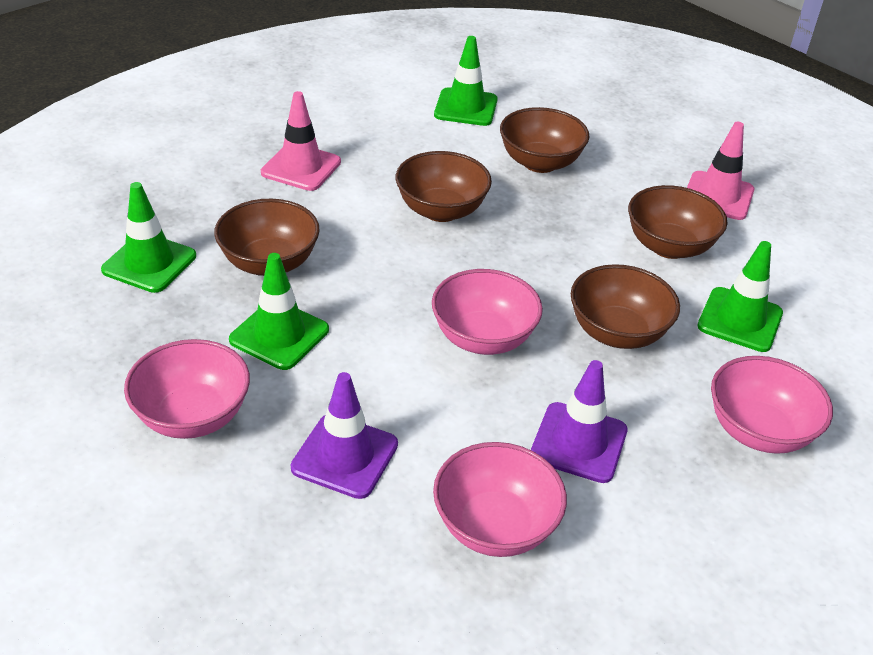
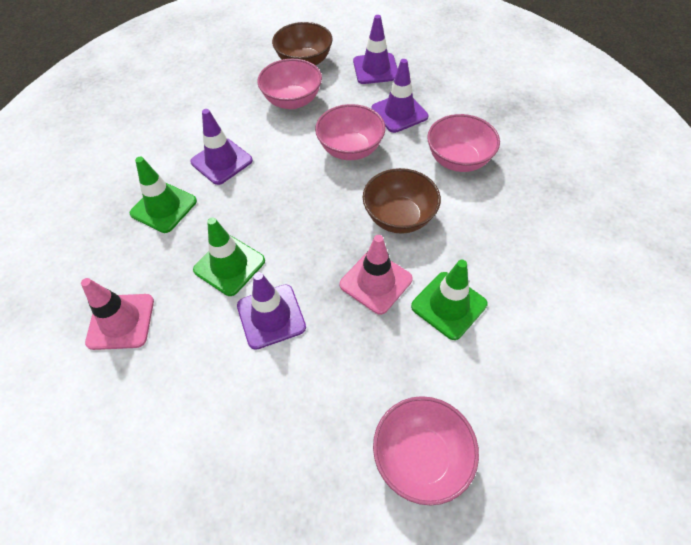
brown bowl: 5 -> 2
green traffic cone: 4 -> 3
purple traffic cone: 2 -> 4

